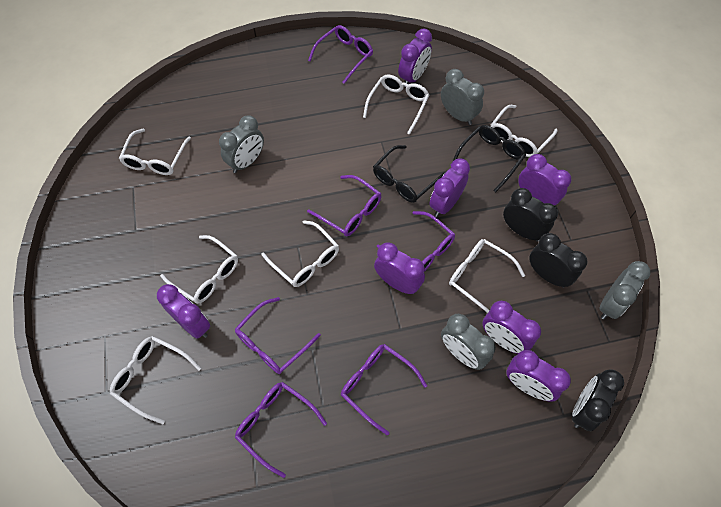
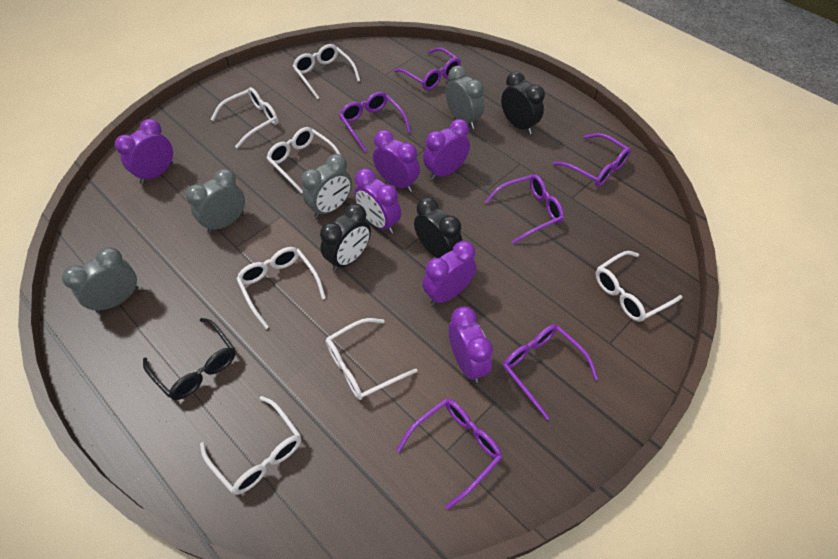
black glasses: 2 -> 1
purple clock: 7 -> 6

